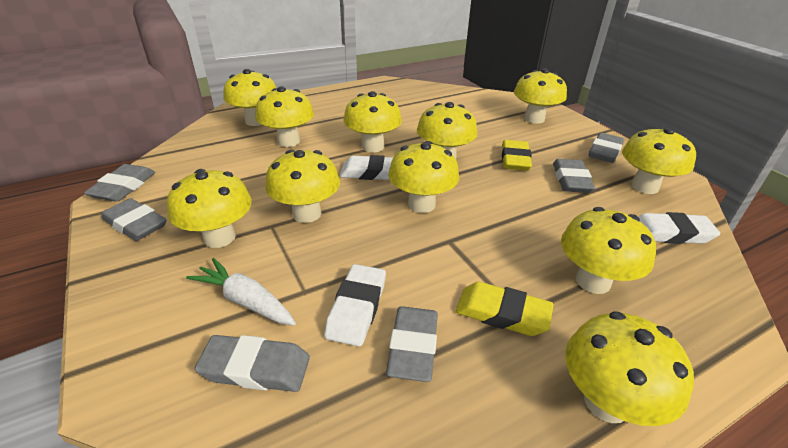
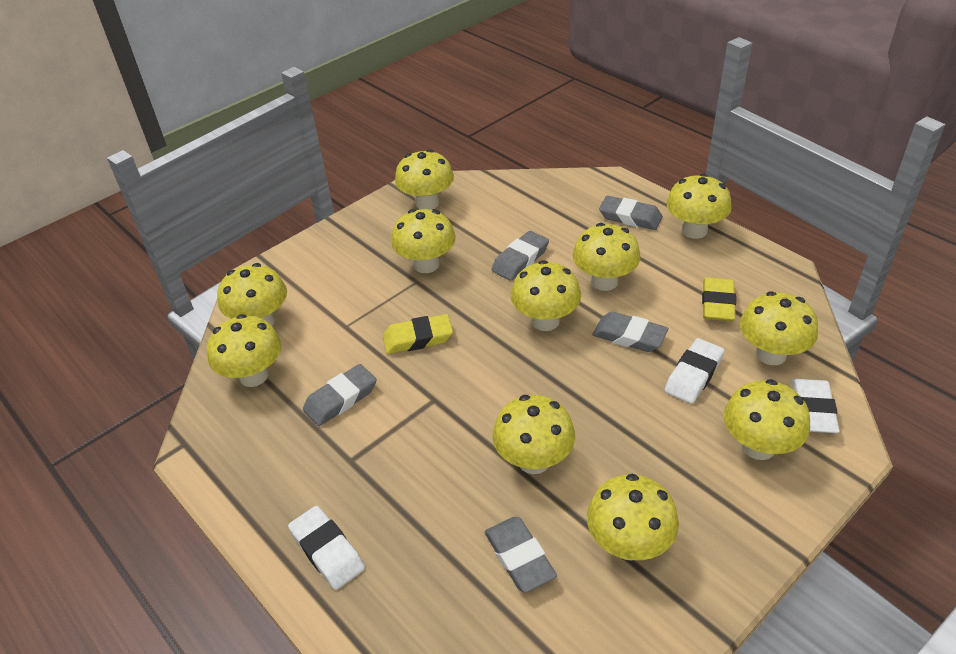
grey eraser: 6 -> 5
white carrot: 1 -> 0

